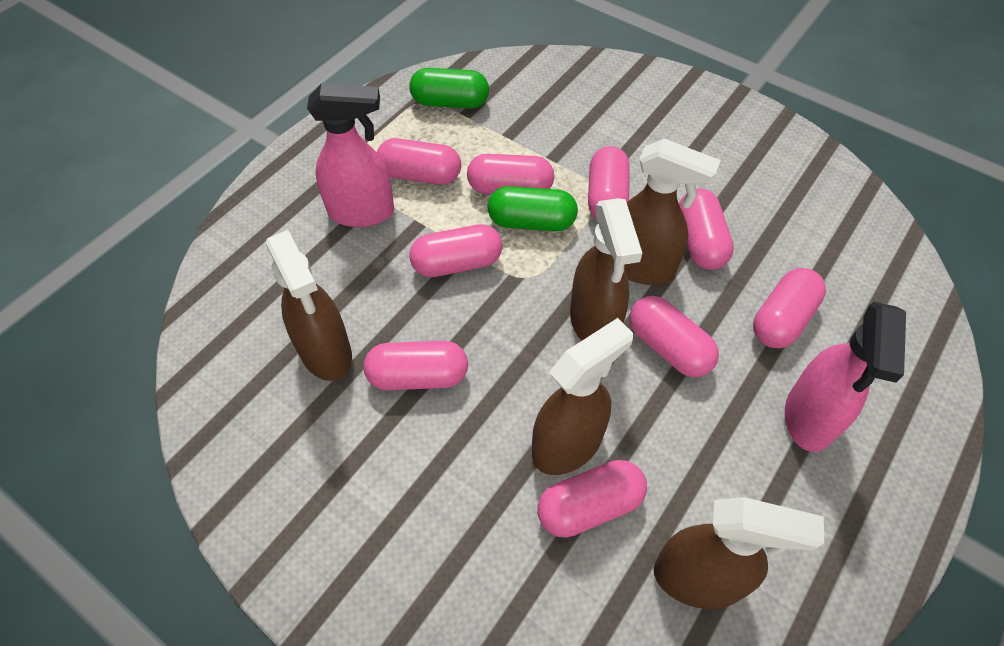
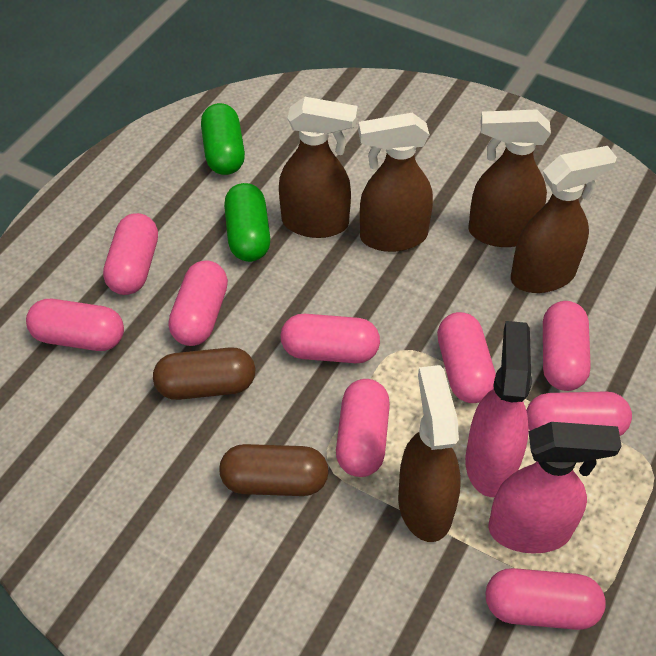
brown capsule: 0 -> 2

